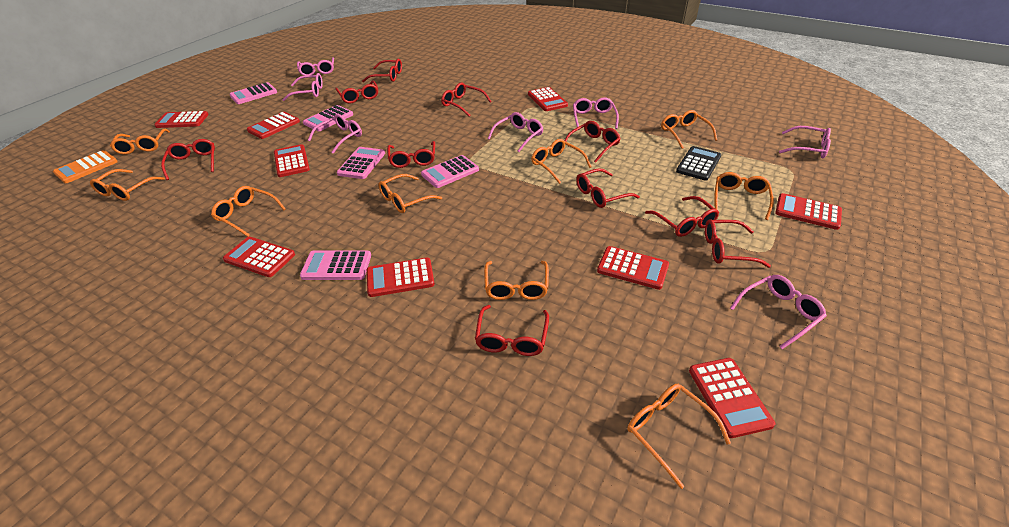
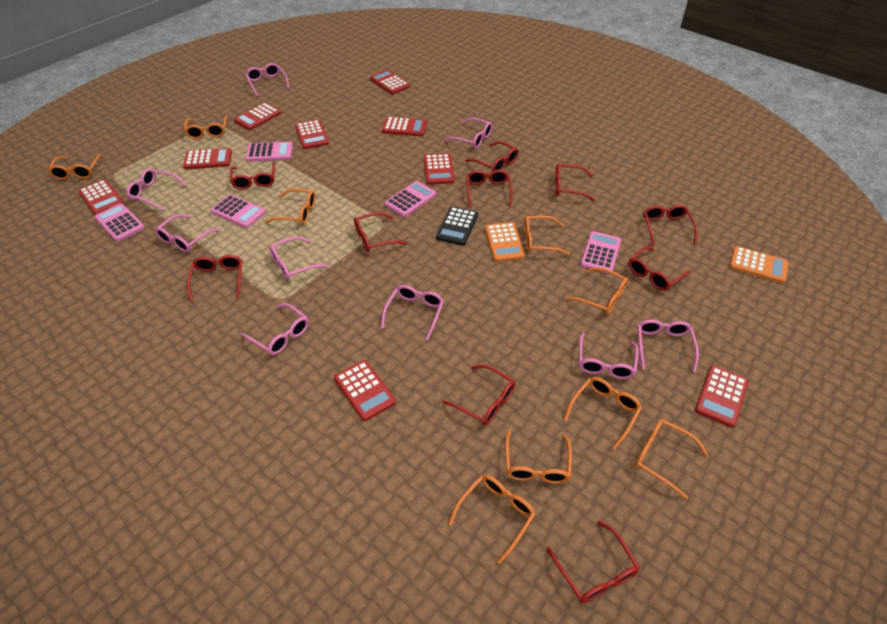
orange calculator: 1 -> 2
pink glasses: 7 -> 9

